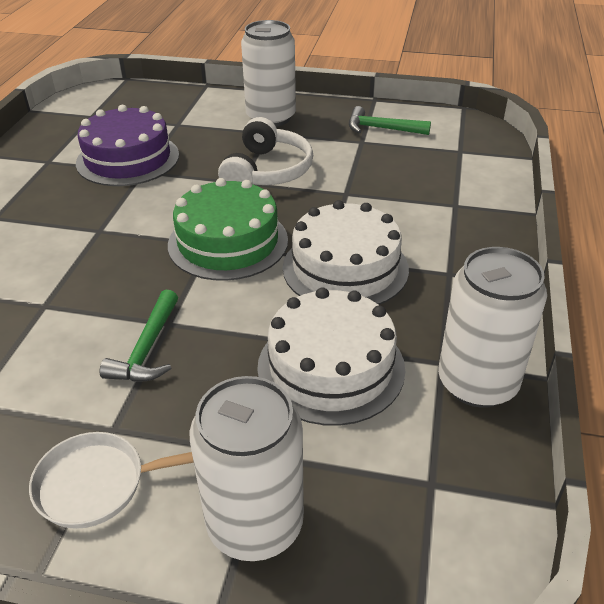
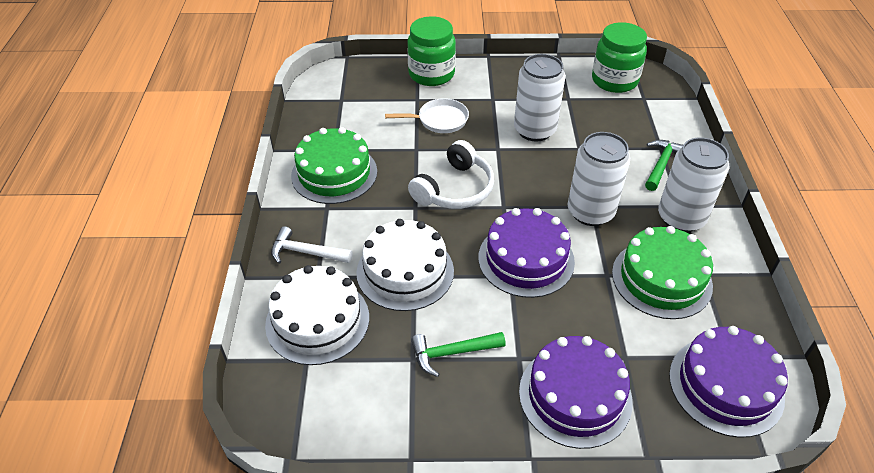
green cake: 1 -> 2
green jar: 0 -> 2
purple cake: 1 -> 3
white hammer: 0 -> 1

